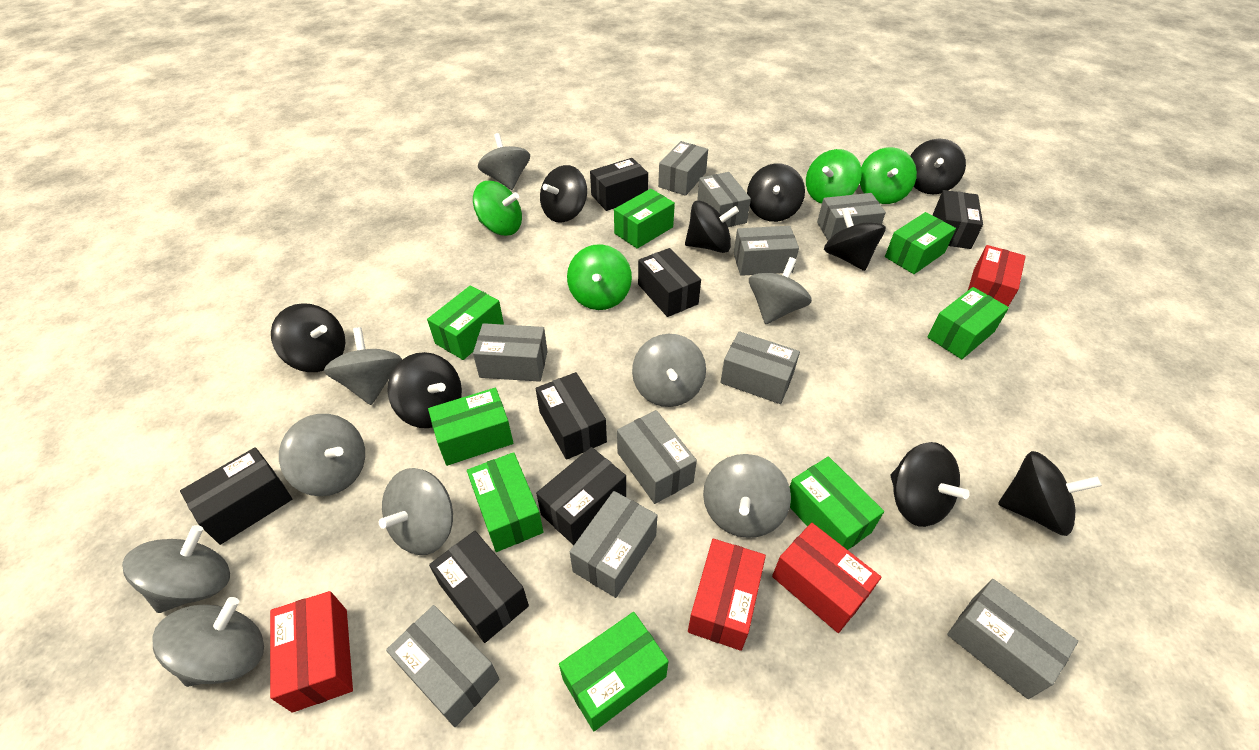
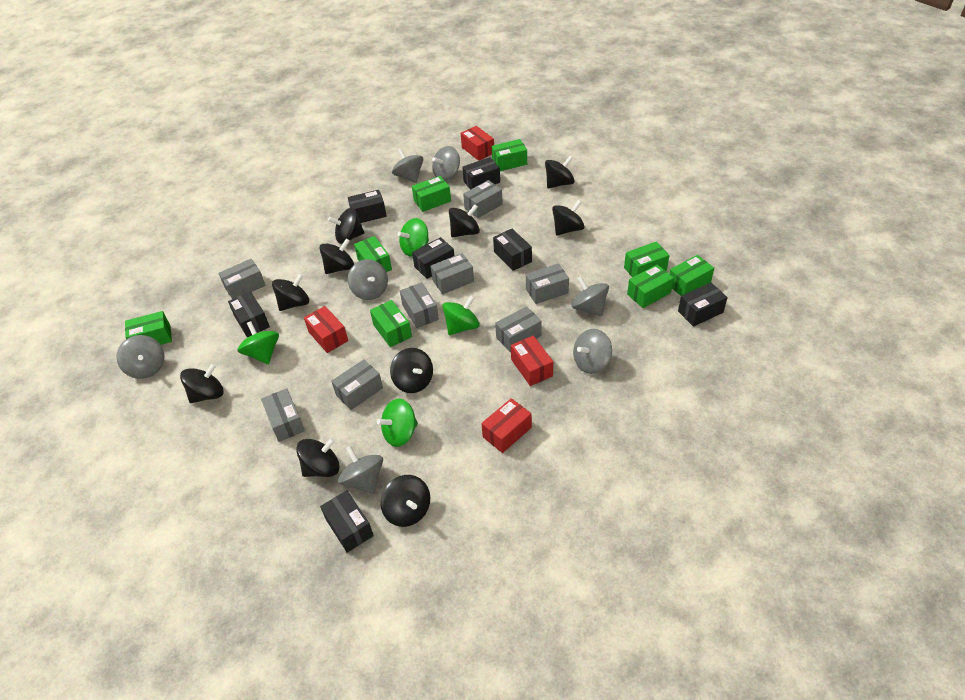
black spinning top: 9 -> 10
grey box: 10 -> 8
grey spinning top: 9 -> 7

